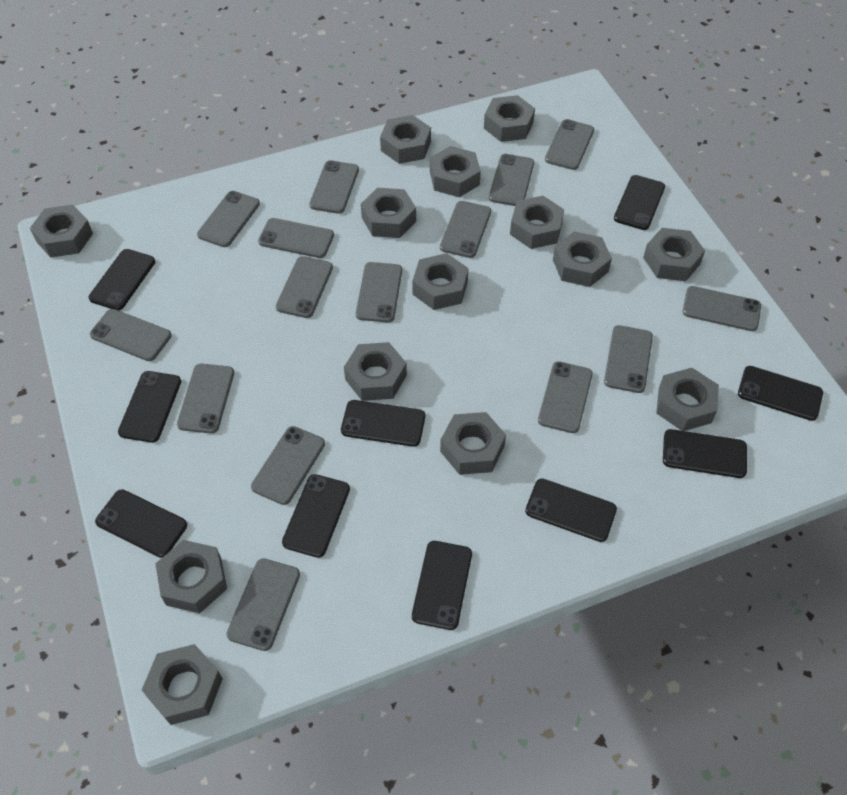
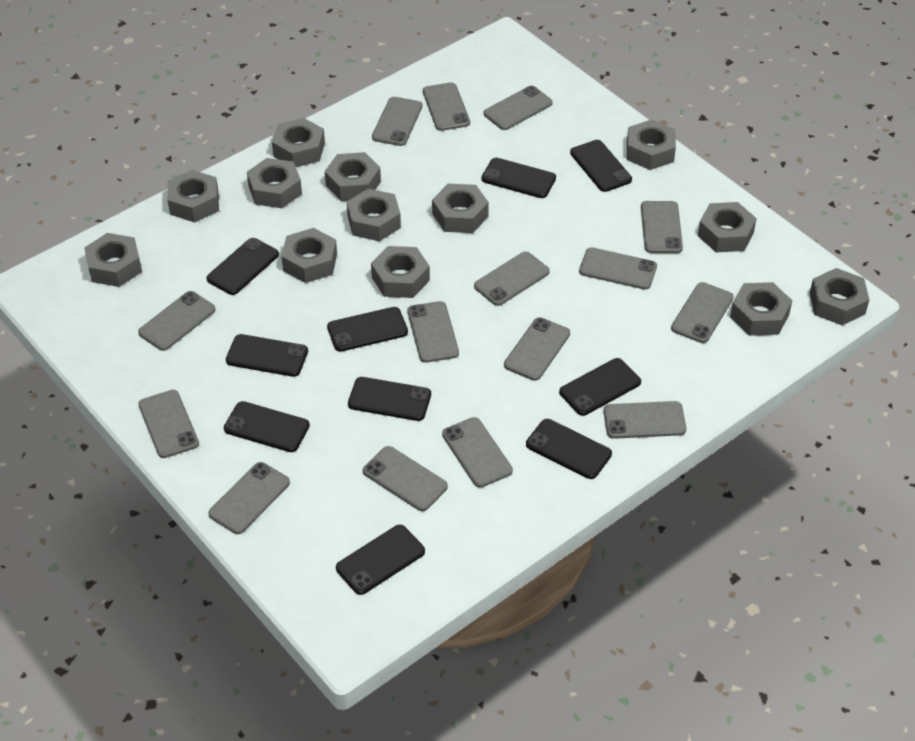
grey nut: 14 -> 13

